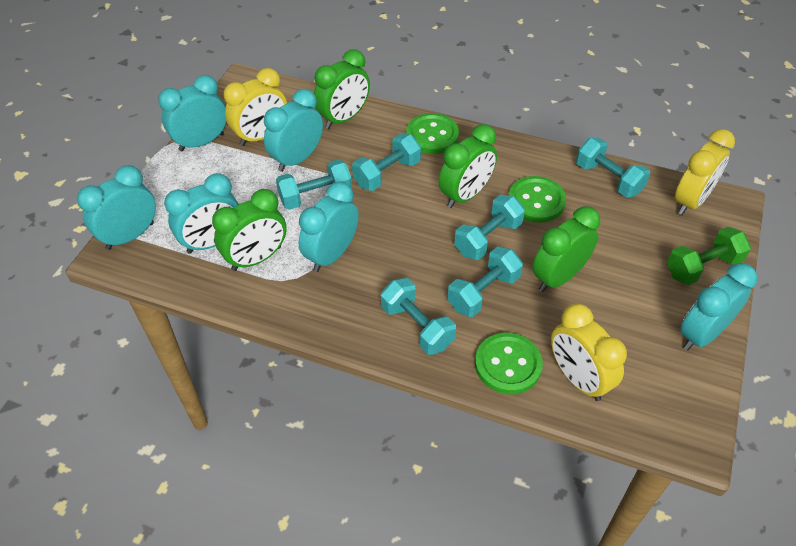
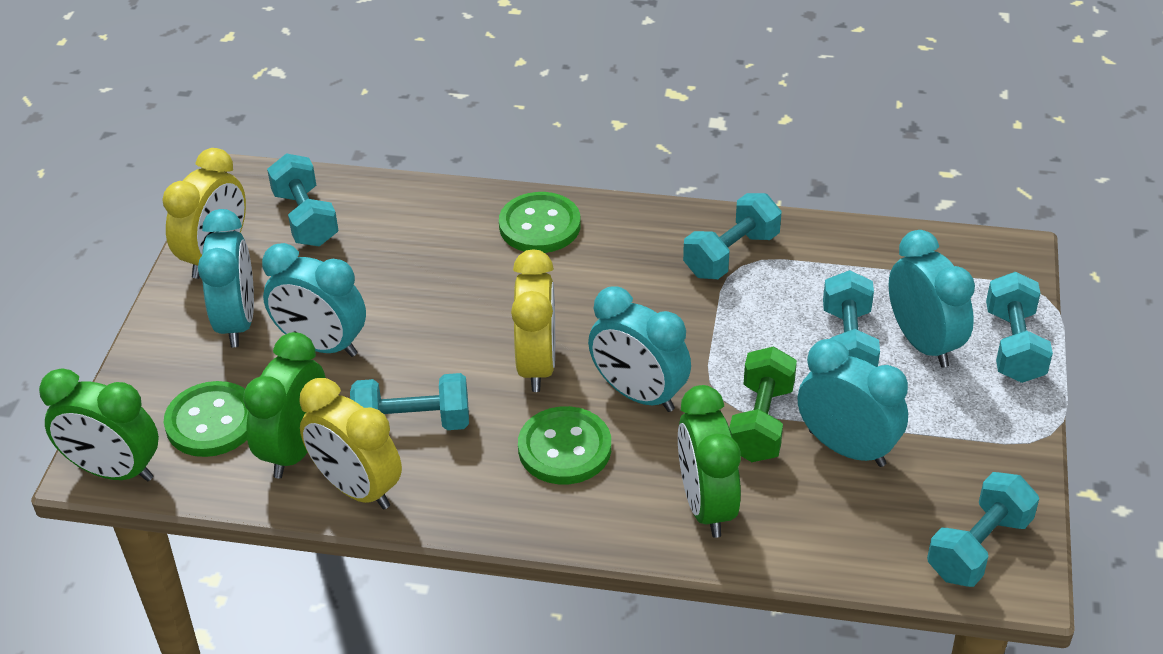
green clock: 4 -> 3
turquoise clock: 6 -> 5

